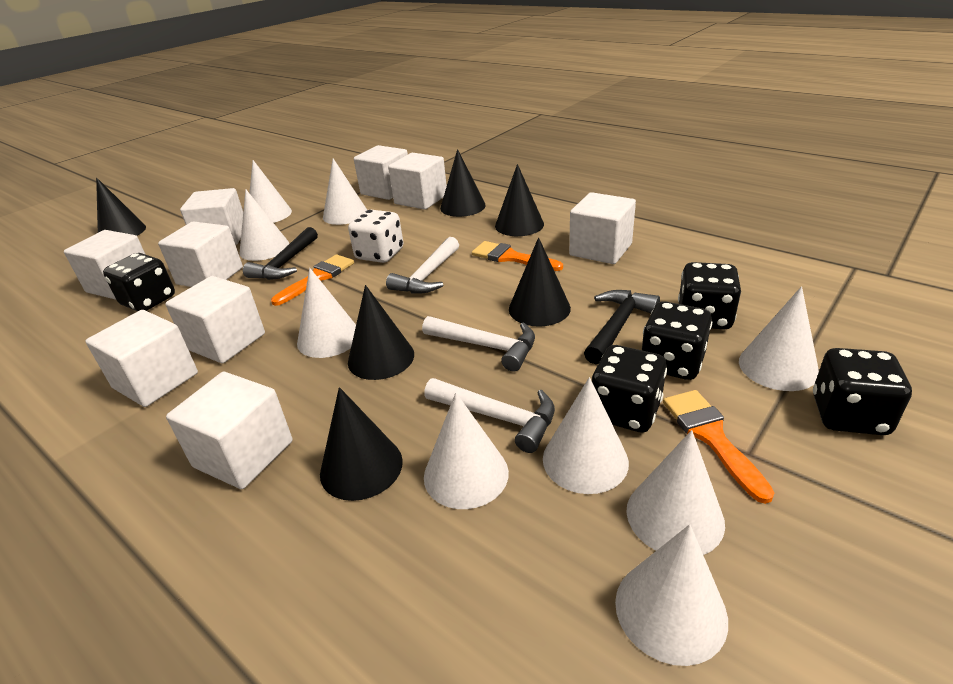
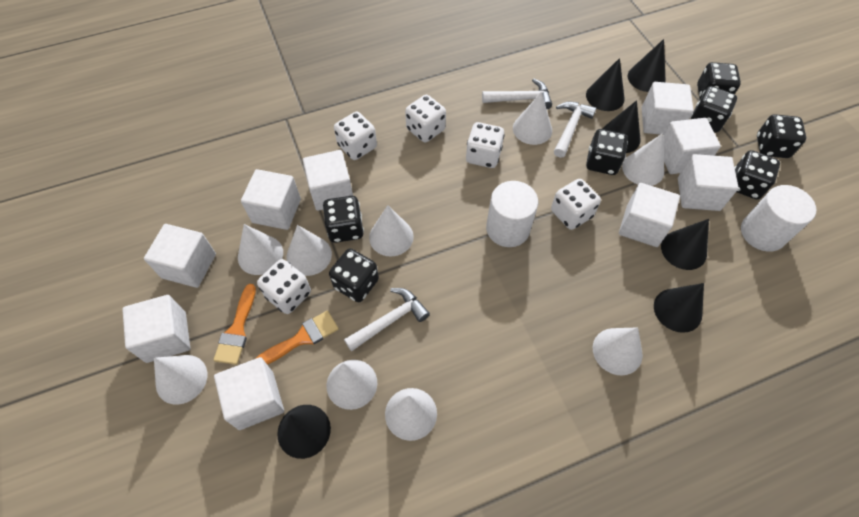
black dice: 5 -> 7
black hammer: 2 -> 0
orange brush: 3 -> 2
white cylinder: 0 -> 2
white dice: 1 -> 5

